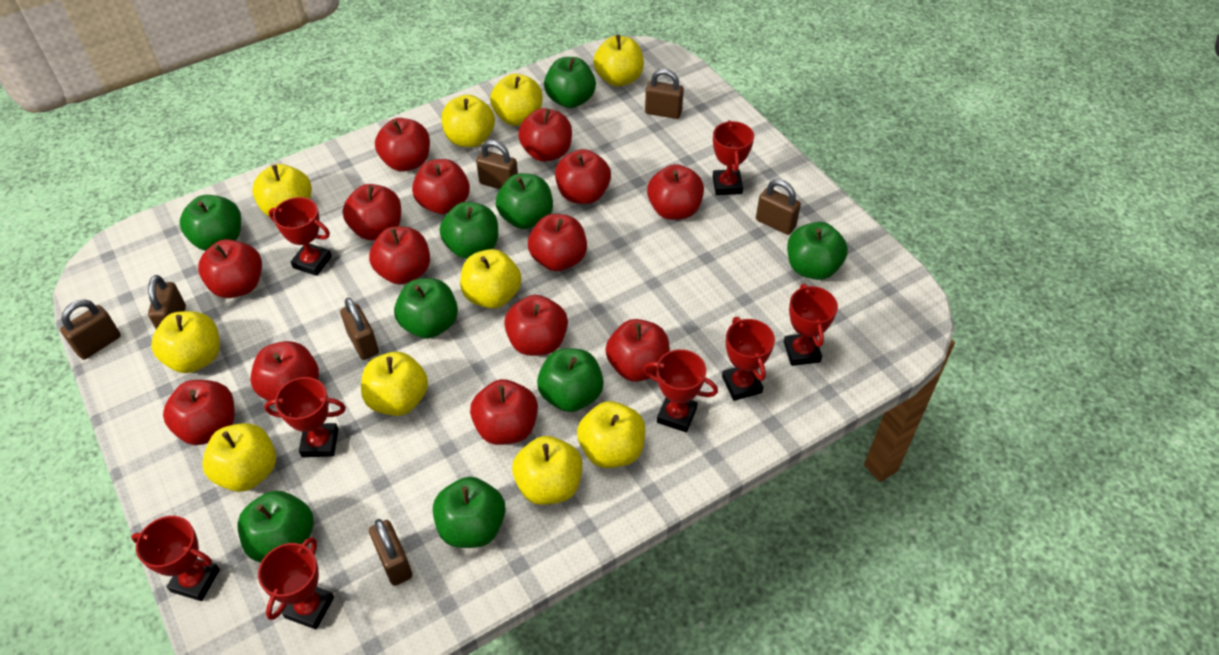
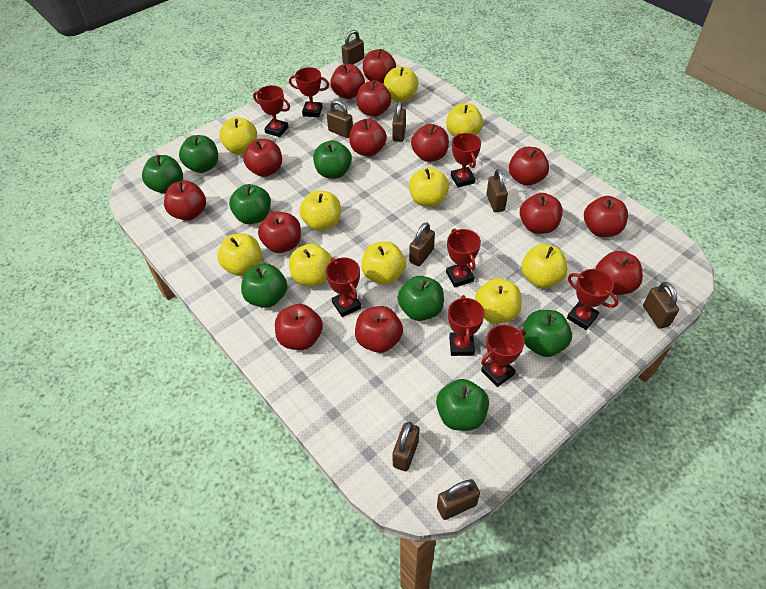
brown padlock: 7 -> 8
green apple: 9 -> 8

